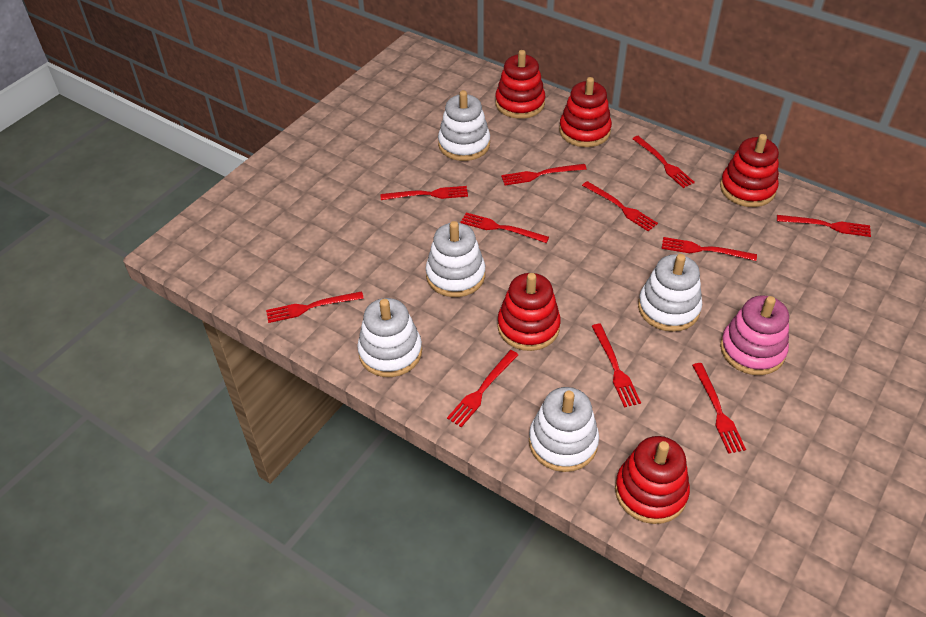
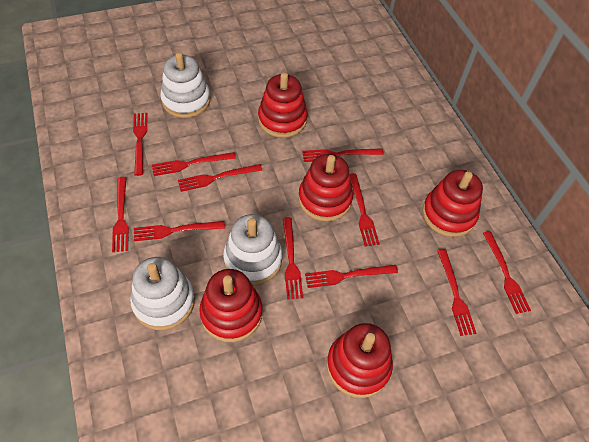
pink stacking toy: 1 -> 0
white stacking toy: 5 -> 3

